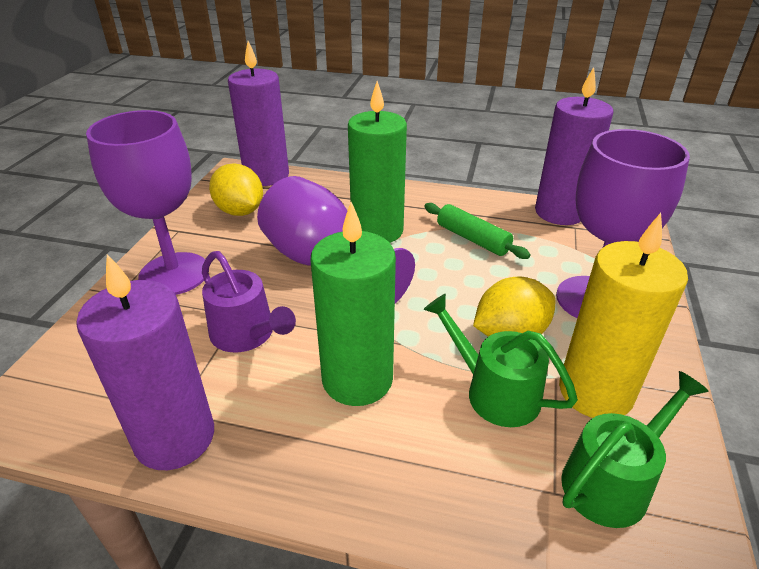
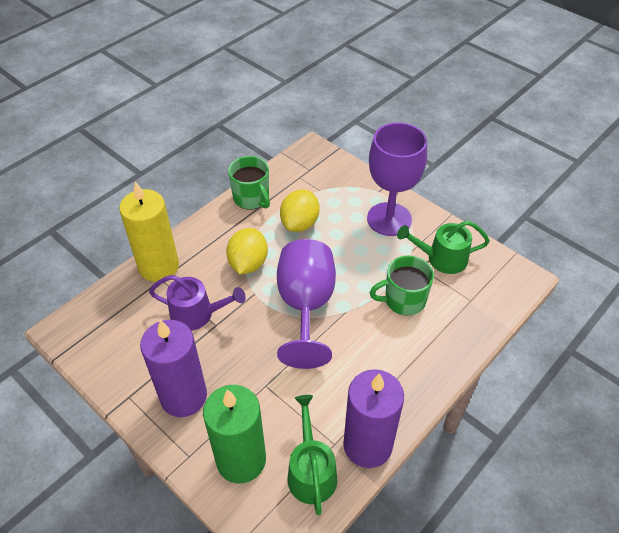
green candle: 2 -> 1
green mug: 0 -> 2
green rolling pin: 1 -> 0
purple candle: 3 -> 2
purple goblet: 3 -> 2

